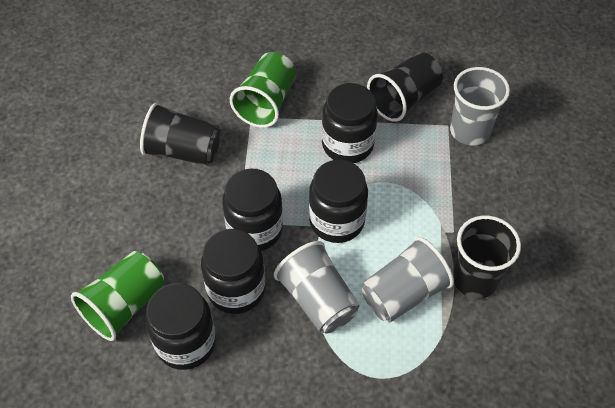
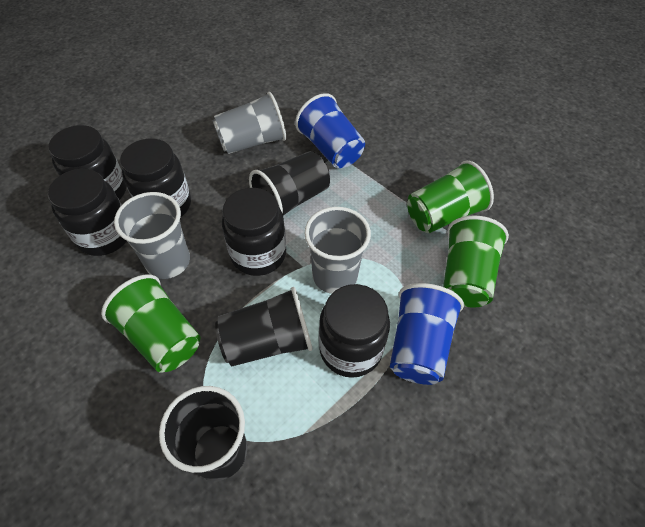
blue cup: 0 -> 2
green cup: 2 -> 3

